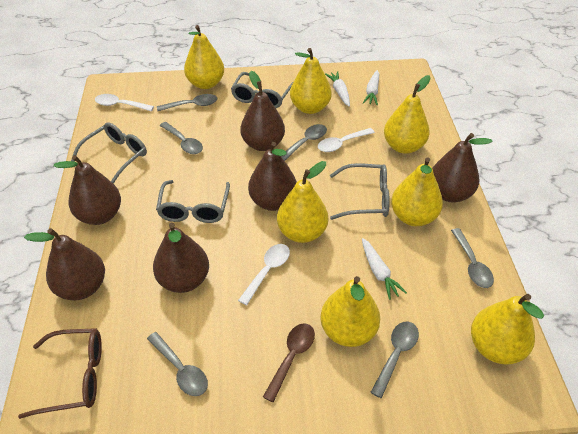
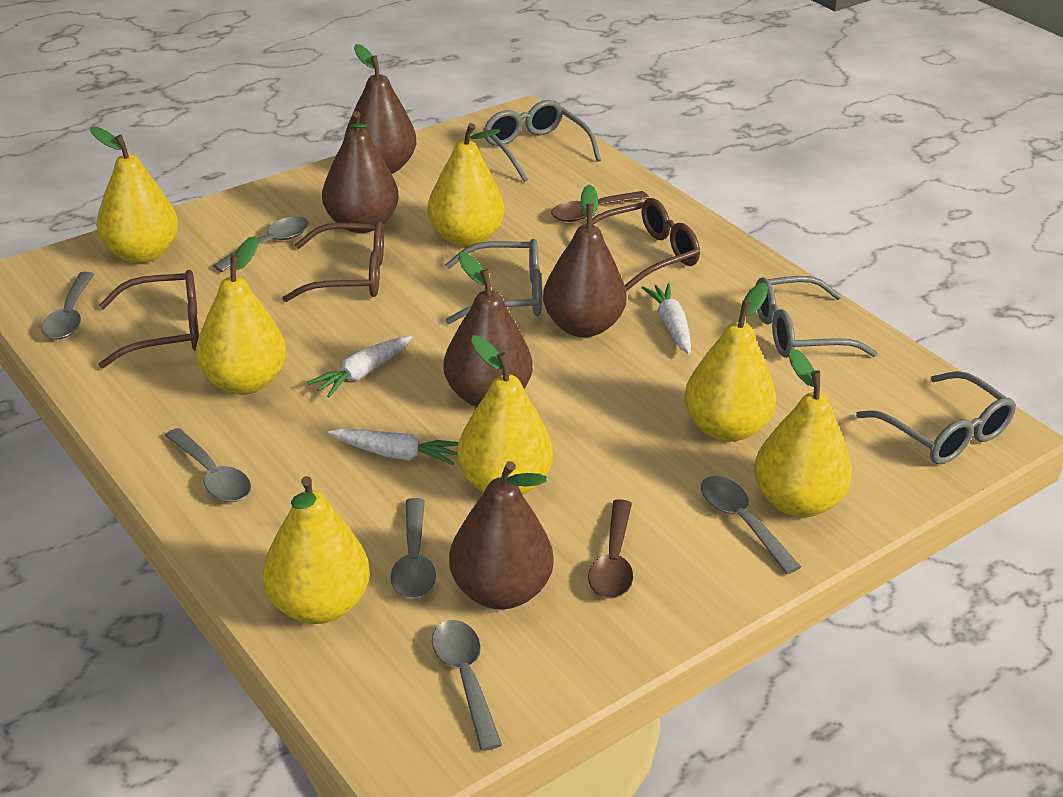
brown glasses: 1 -> 3
brown pear: 6 -> 5
brown spoon: 1 -> 2
white spoon: 3 -> 0

